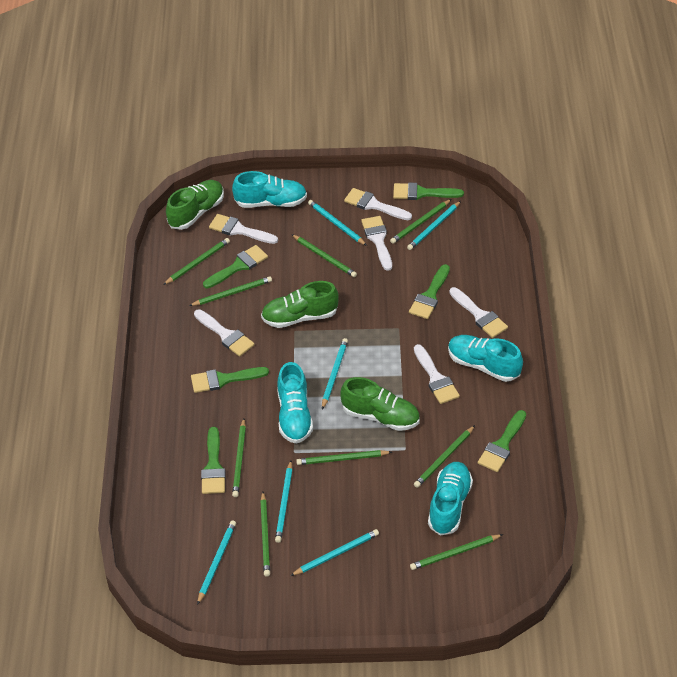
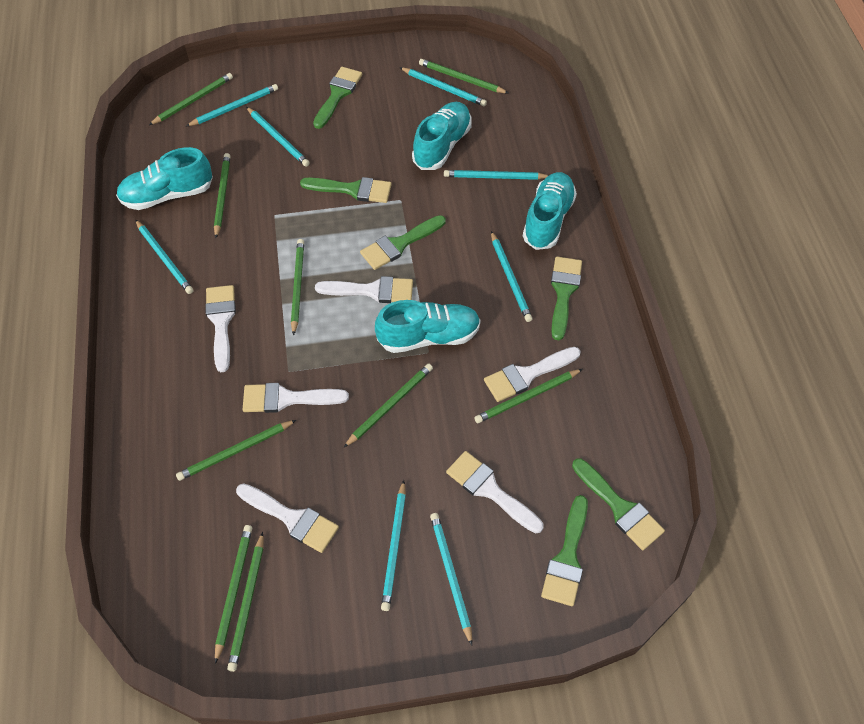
green shoe: 3 -> 0
turquoise pencil: 6 -> 8

